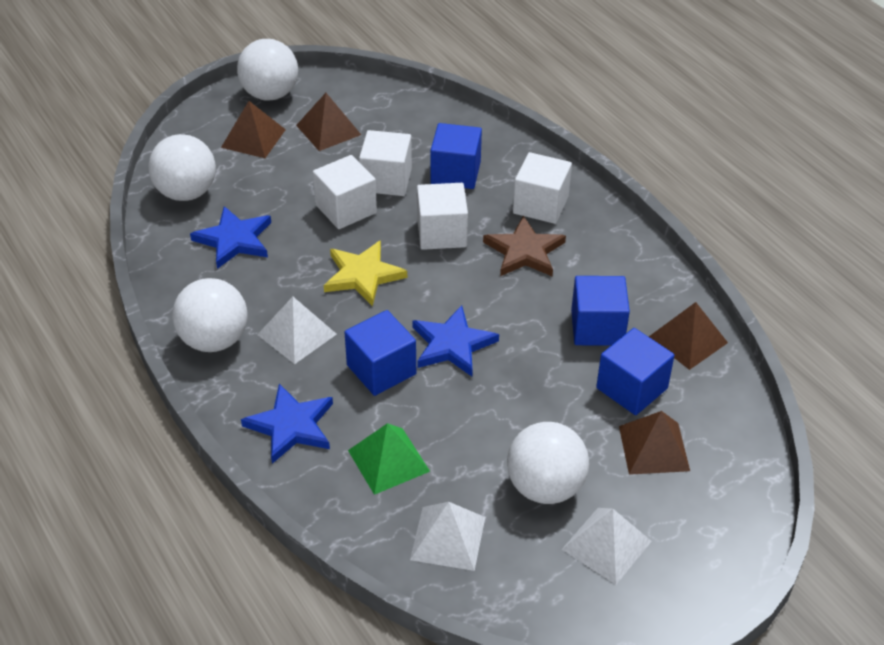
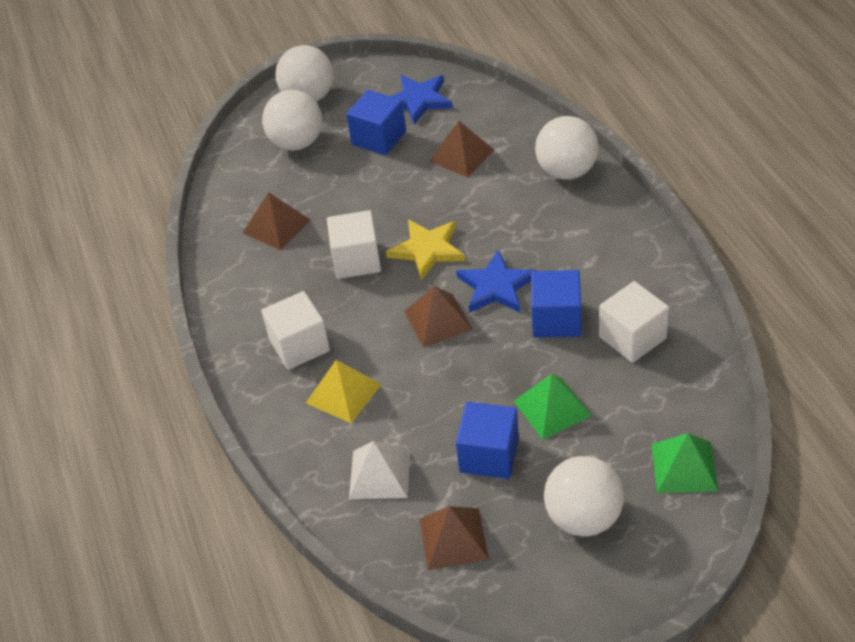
blue cube: 4 -> 3
blue star: 3 -> 2
brown star: 1 -> 0
green pyramid: 1 -> 2
white cube: 4 -> 3
white pyramid: 3 -> 1
yellow pyramid: 0 -> 1

